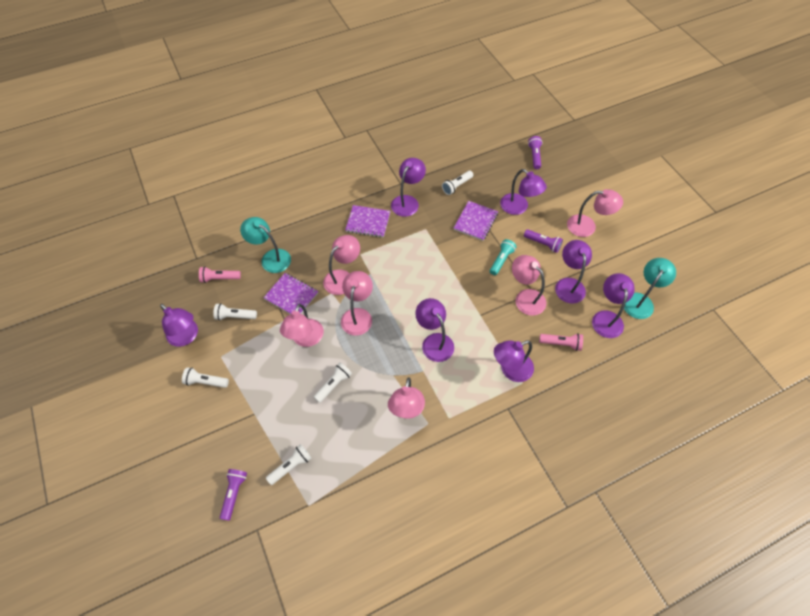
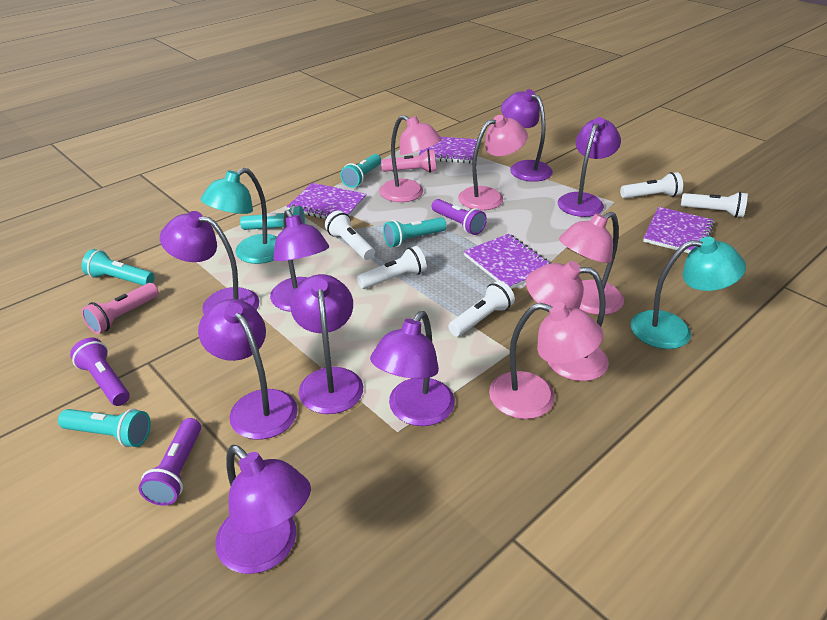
pink lamp: 6 -> 5
purple lamp: 7 -> 8
purple notebook: 3 -> 4
turquoise flashlight: 1 -> 5

